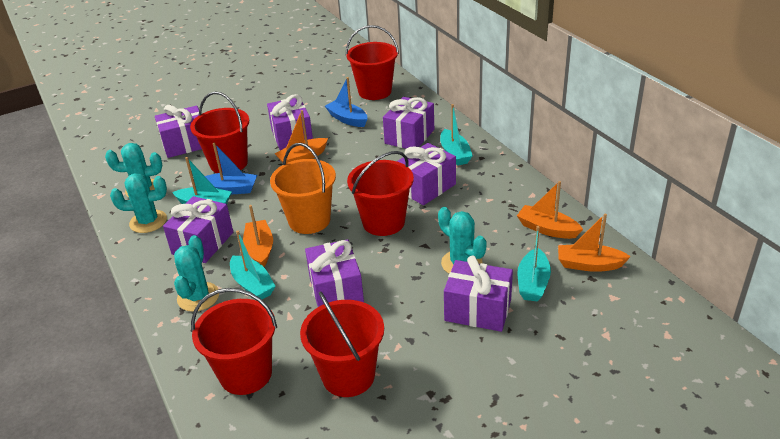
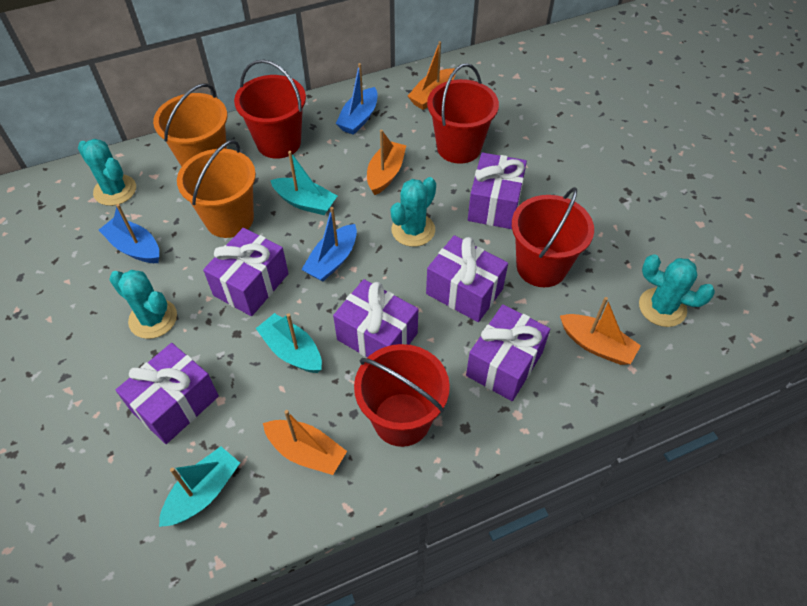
blue boat: 2 -> 3
orange bucket: 1 -> 2
purple gift: 7 -> 6
red bucket: 5 -> 4
turquoise boat: 4 -> 3

